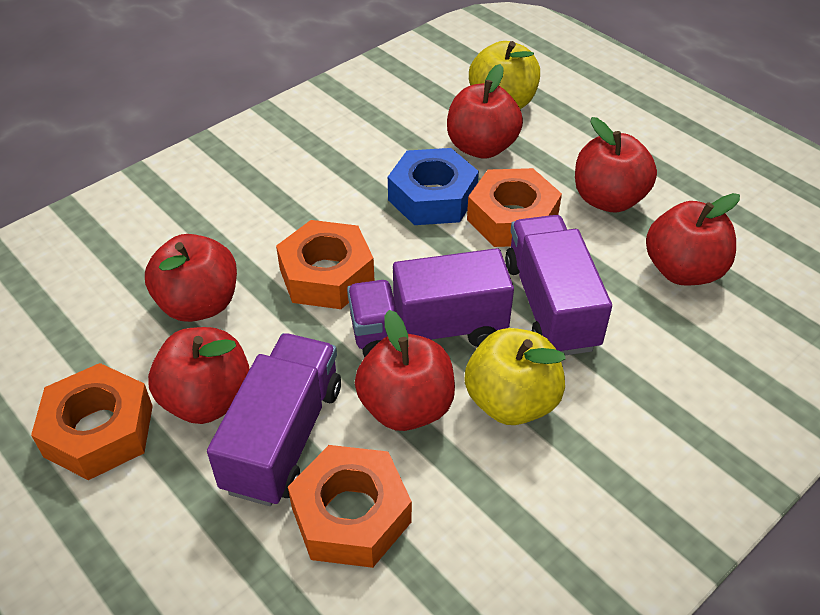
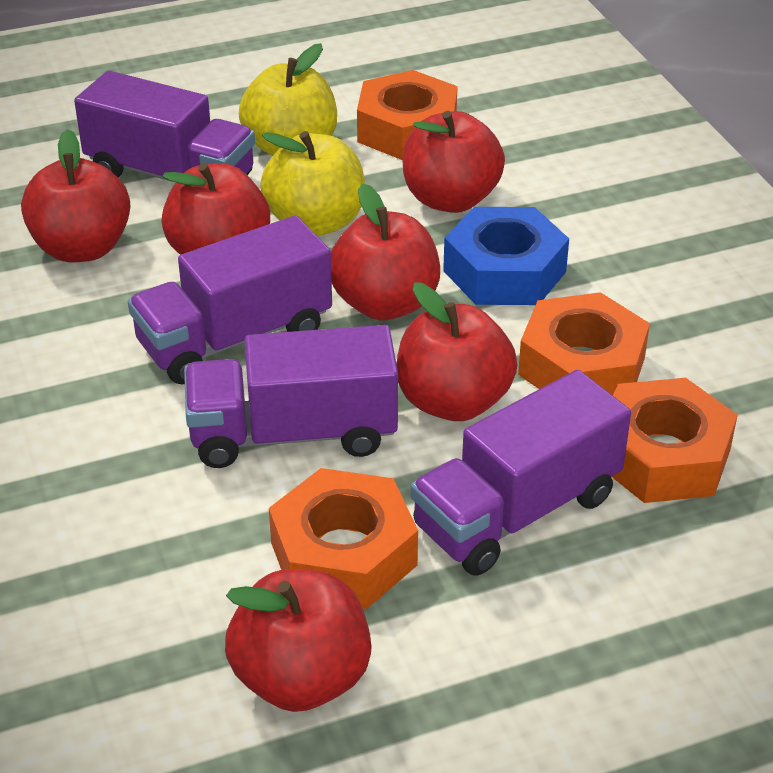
purple truck: 3 -> 4

